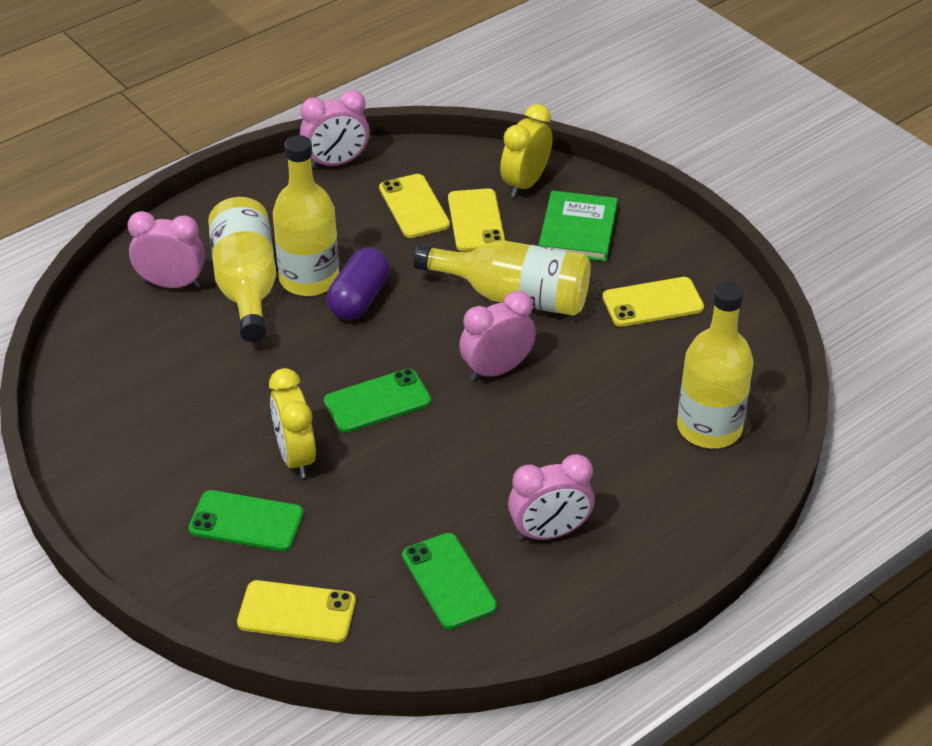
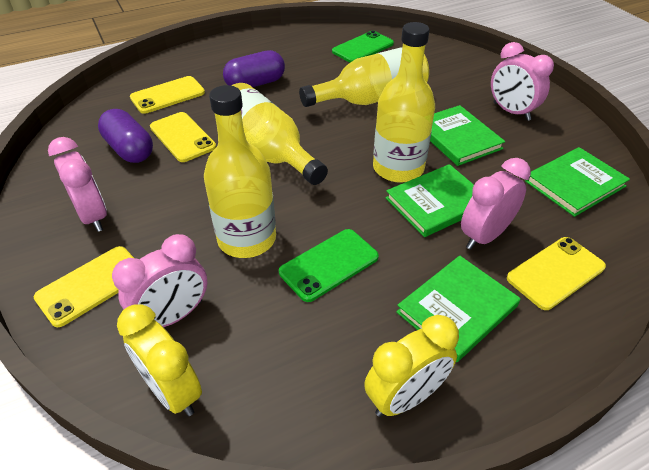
green book: 1 -> 4
green phone: 3 -> 2
purple capsule: 1 -> 2

